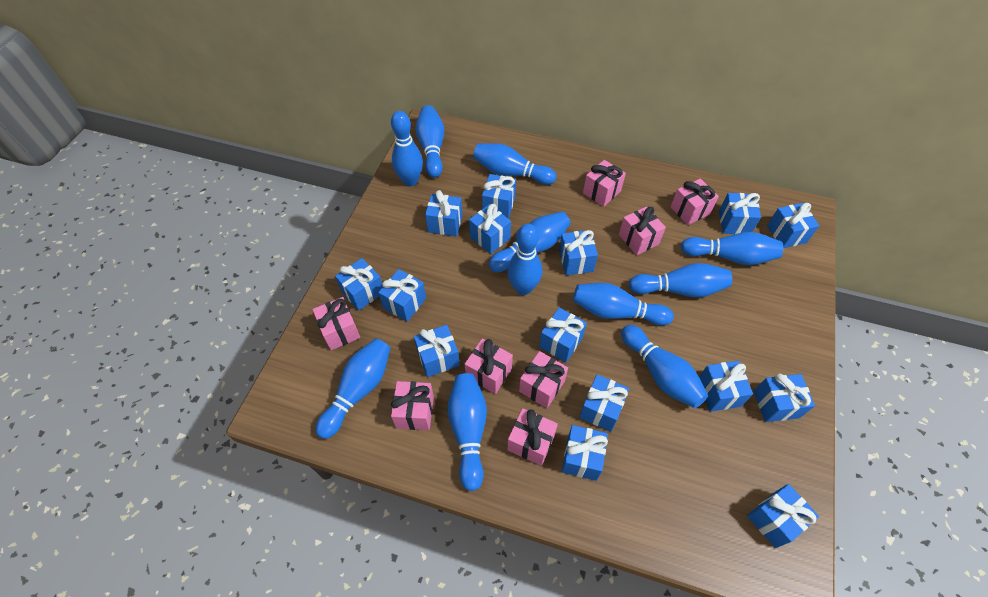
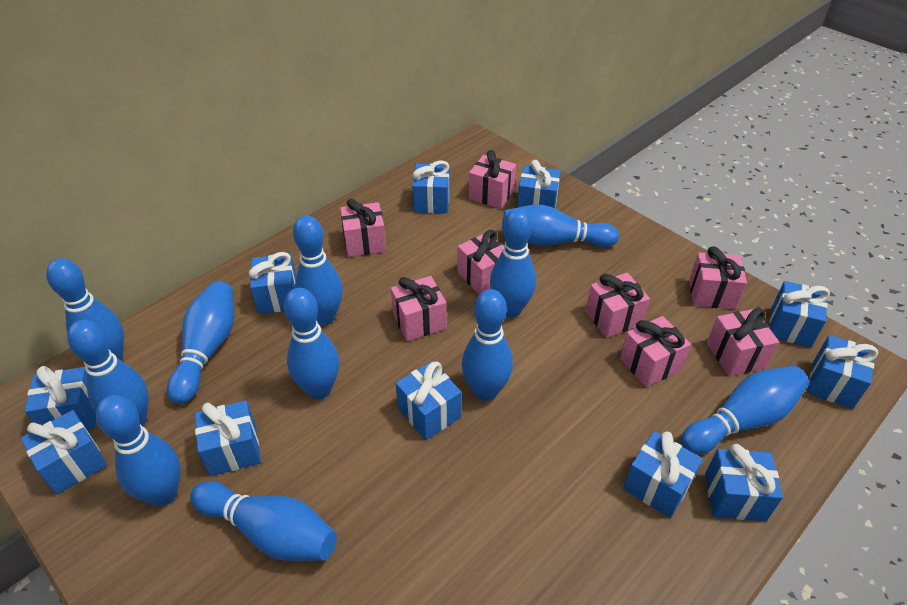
blue gift: 15 -> 11

